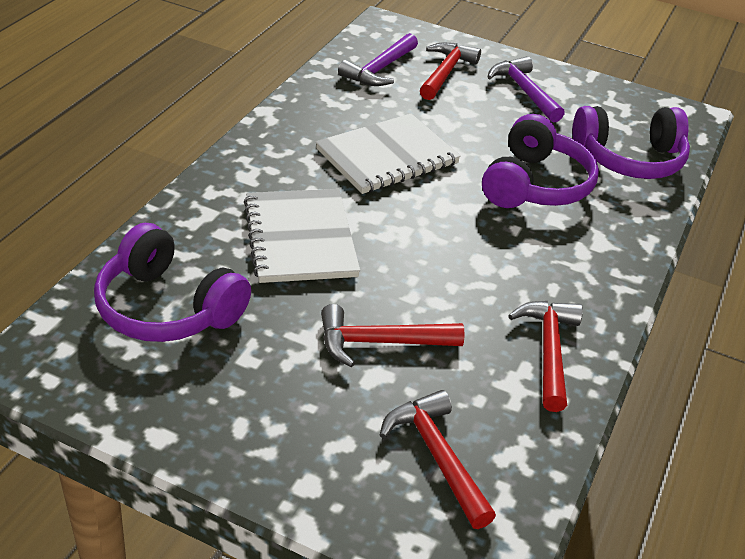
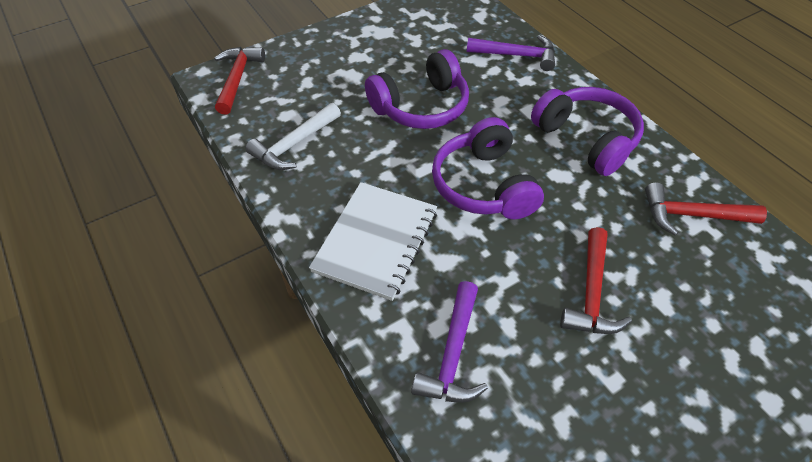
red hammer: 4 -> 3
white hammer: 0 -> 1
white notebook: 2 -> 1

